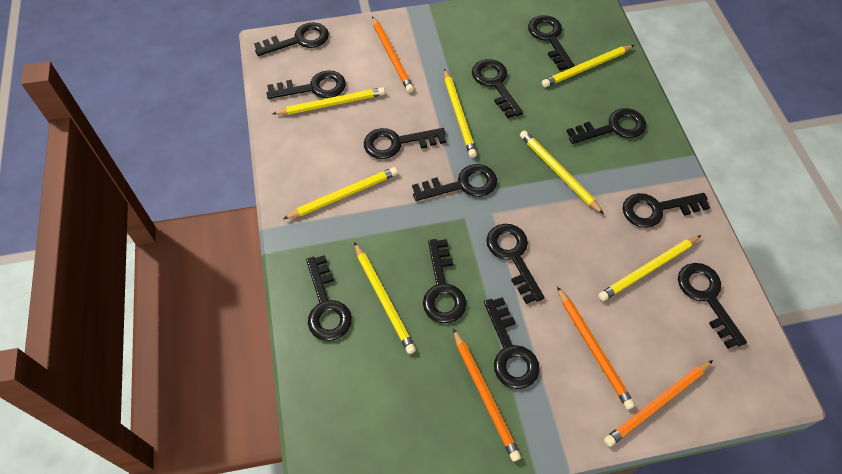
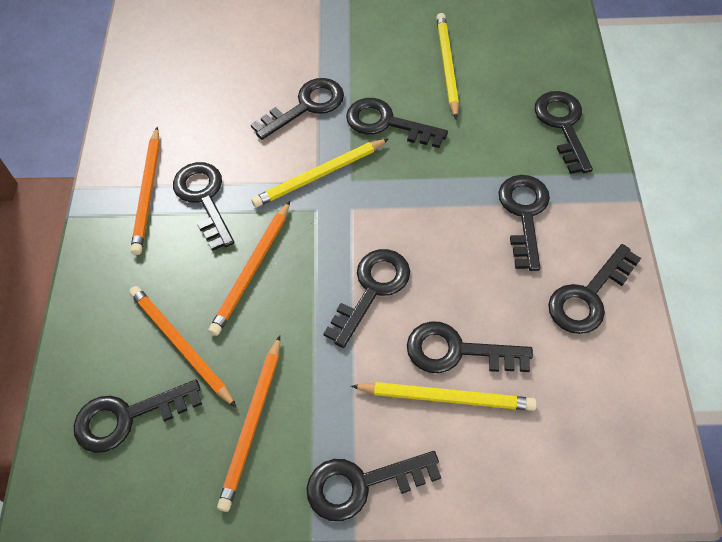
black key: 13 -> 10
yellow pencil: 7 -> 3

